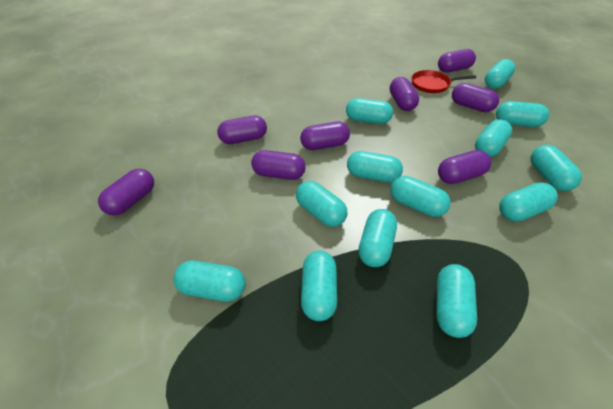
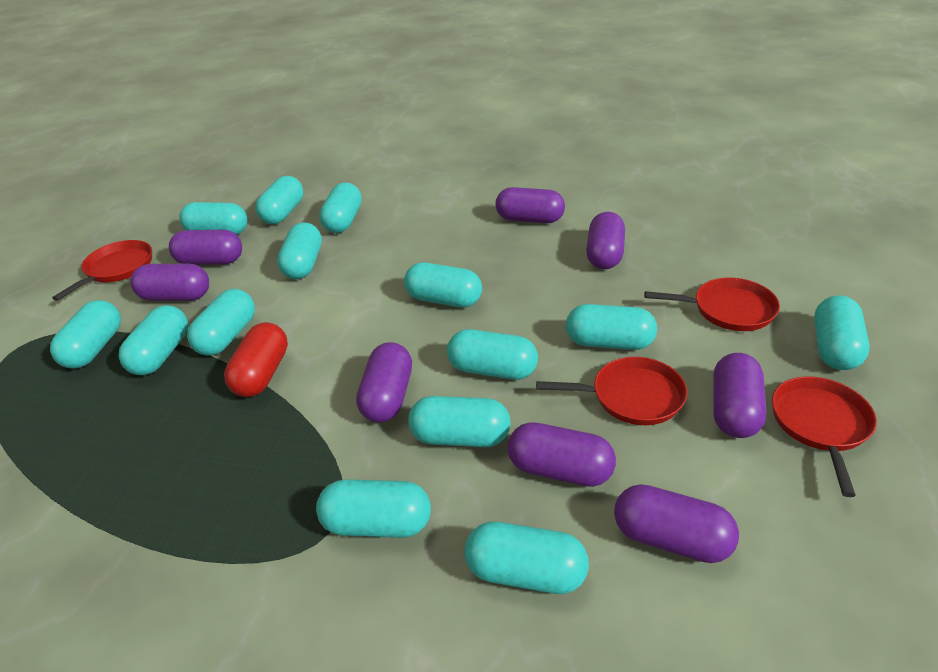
red capsule: 0 -> 1
red pan: 1 -> 4
turquoise capsule: 13 -> 14

